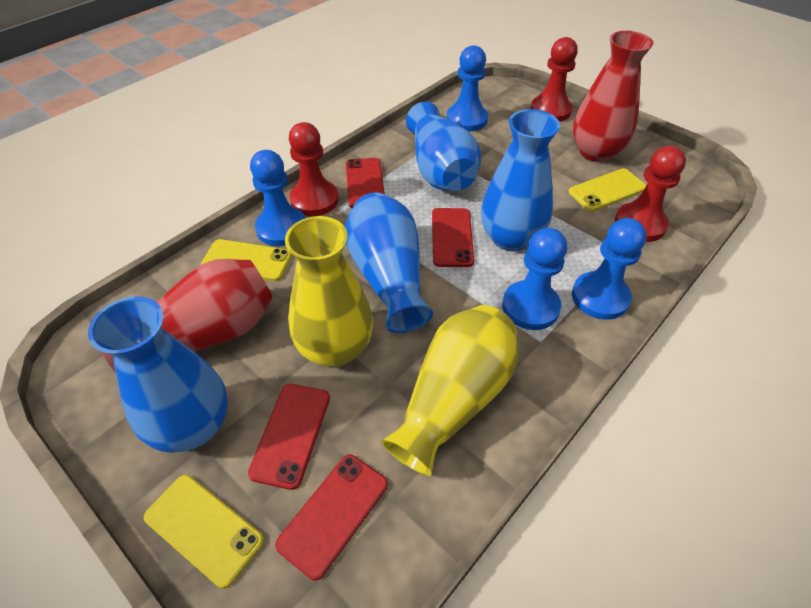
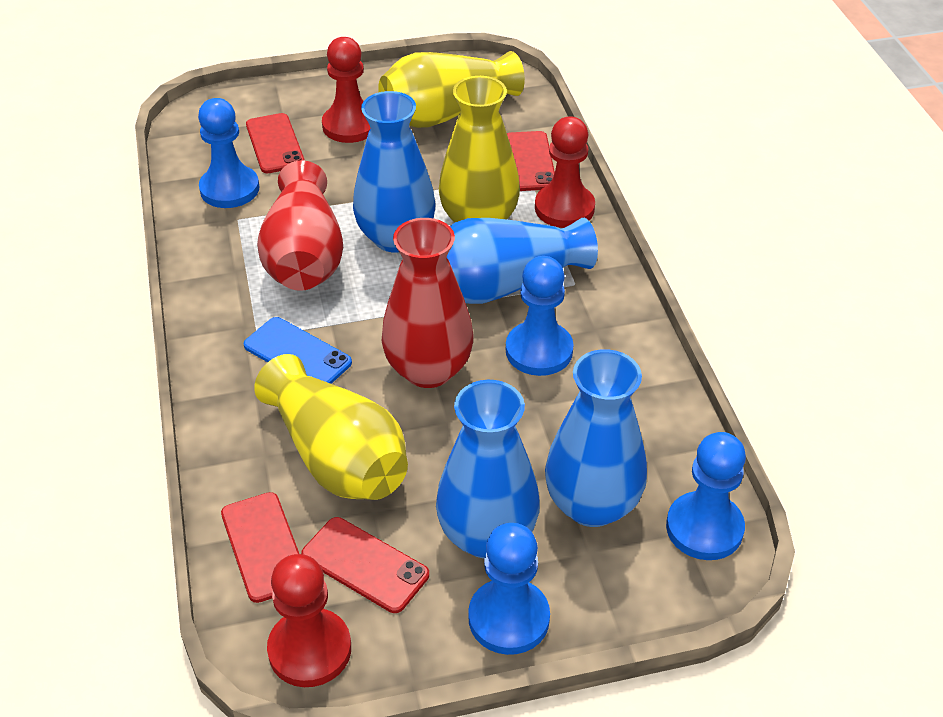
blue phone: 0 -> 1
yellow phone: 3 -> 0
yellow vase: 2 -> 3

